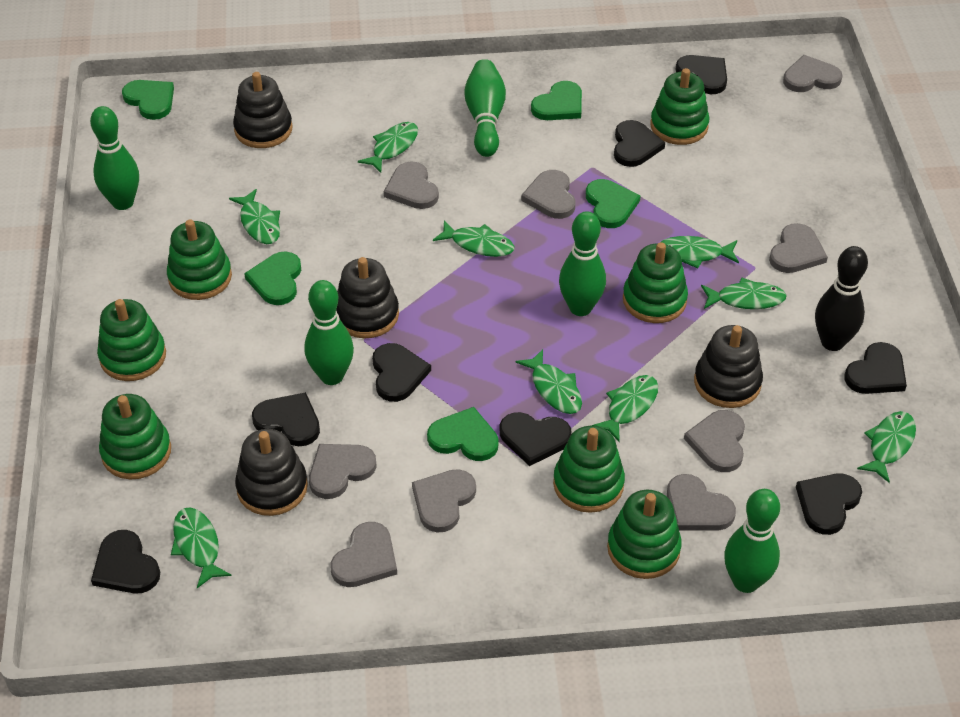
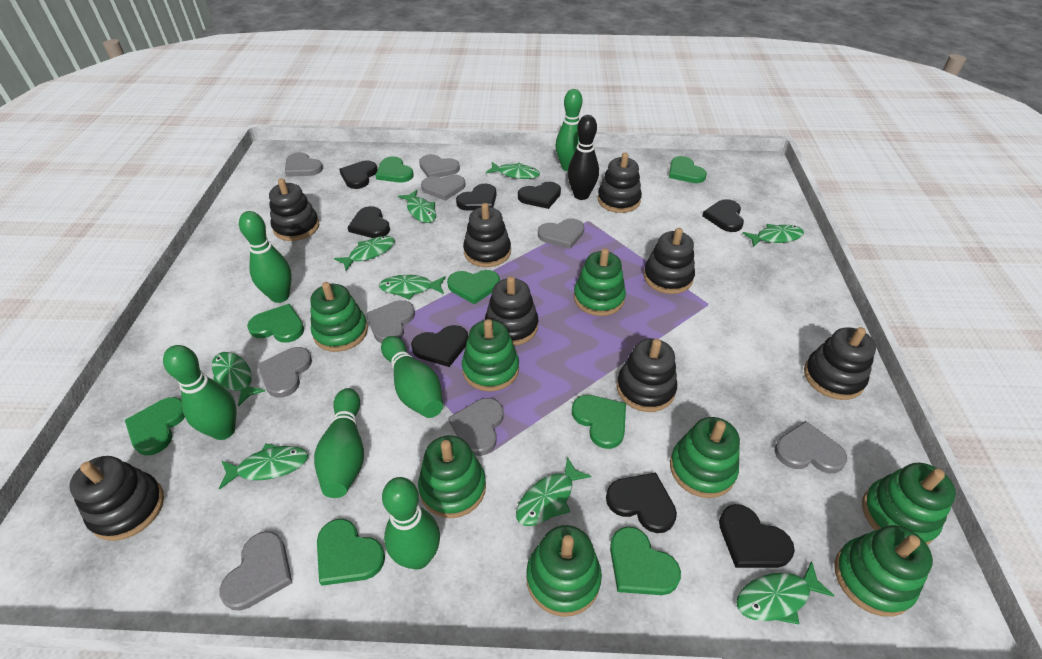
black stacking toy: 4 -> 8
green bowling pin: 5 -> 6
green heart: 5 -> 8
green stacking toy: 7 -> 8

